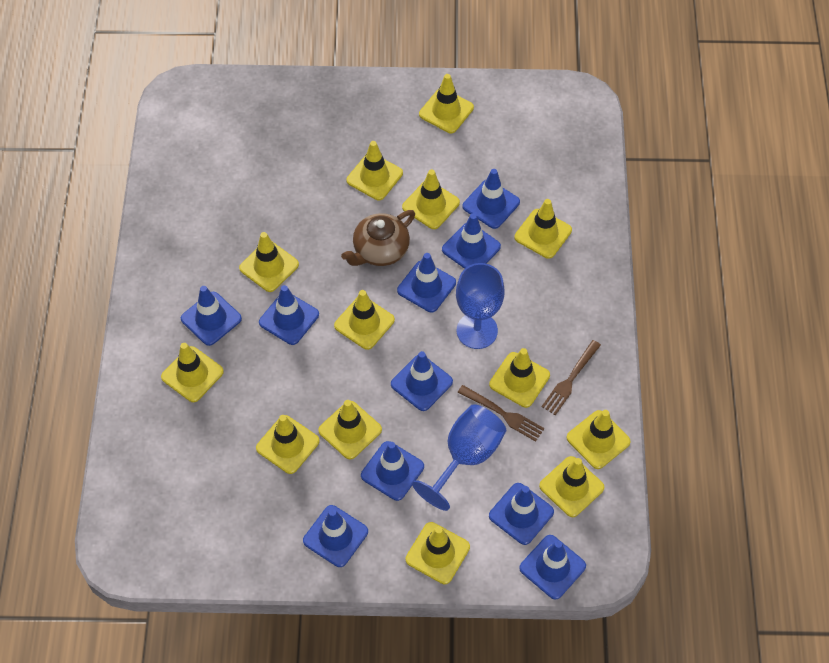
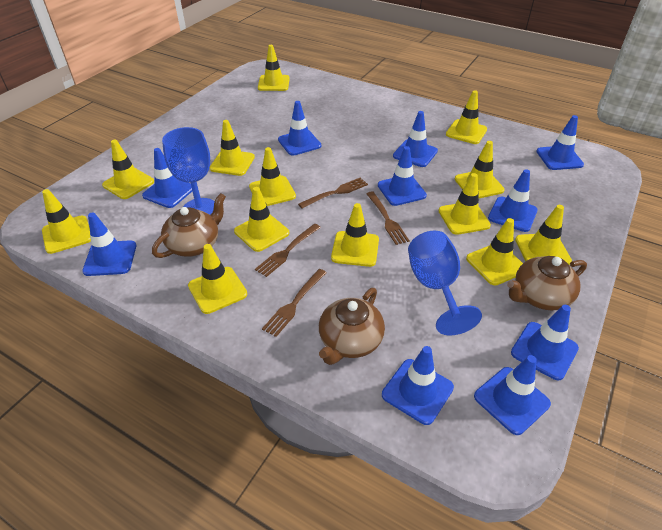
brown fork: 2 -> 4
brown teapot: 1 -> 3

